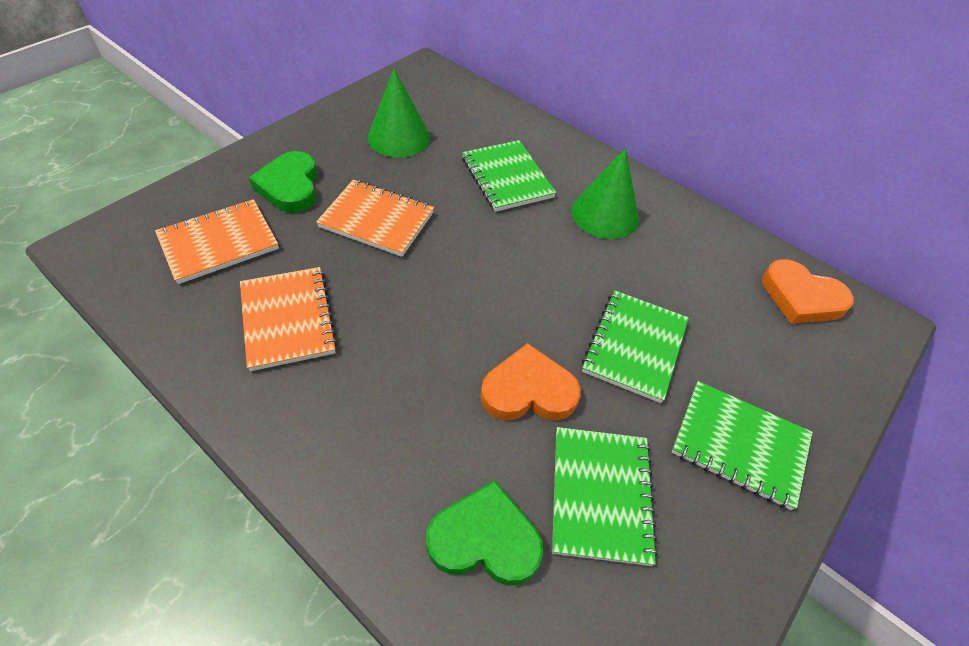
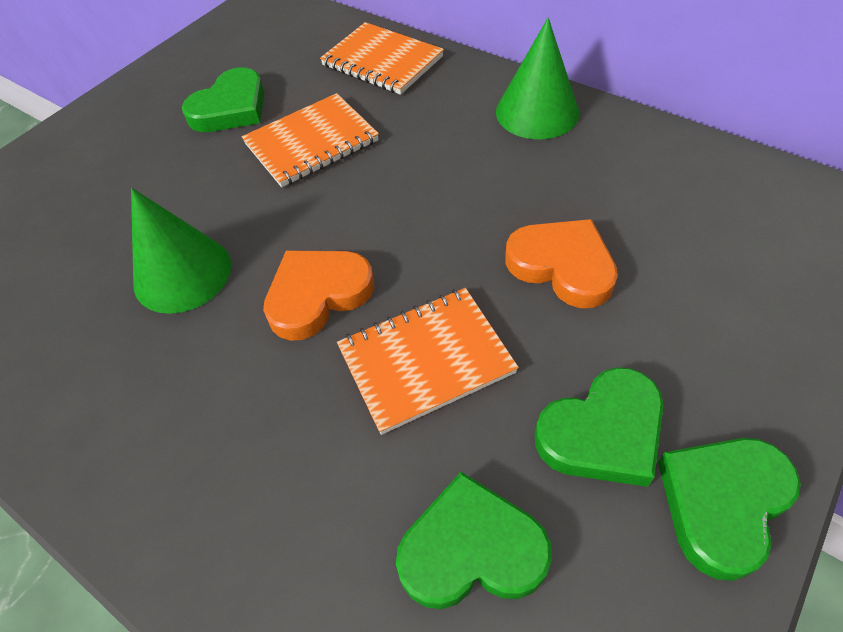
green heart: 2 -> 4
green notebook: 4 -> 0

